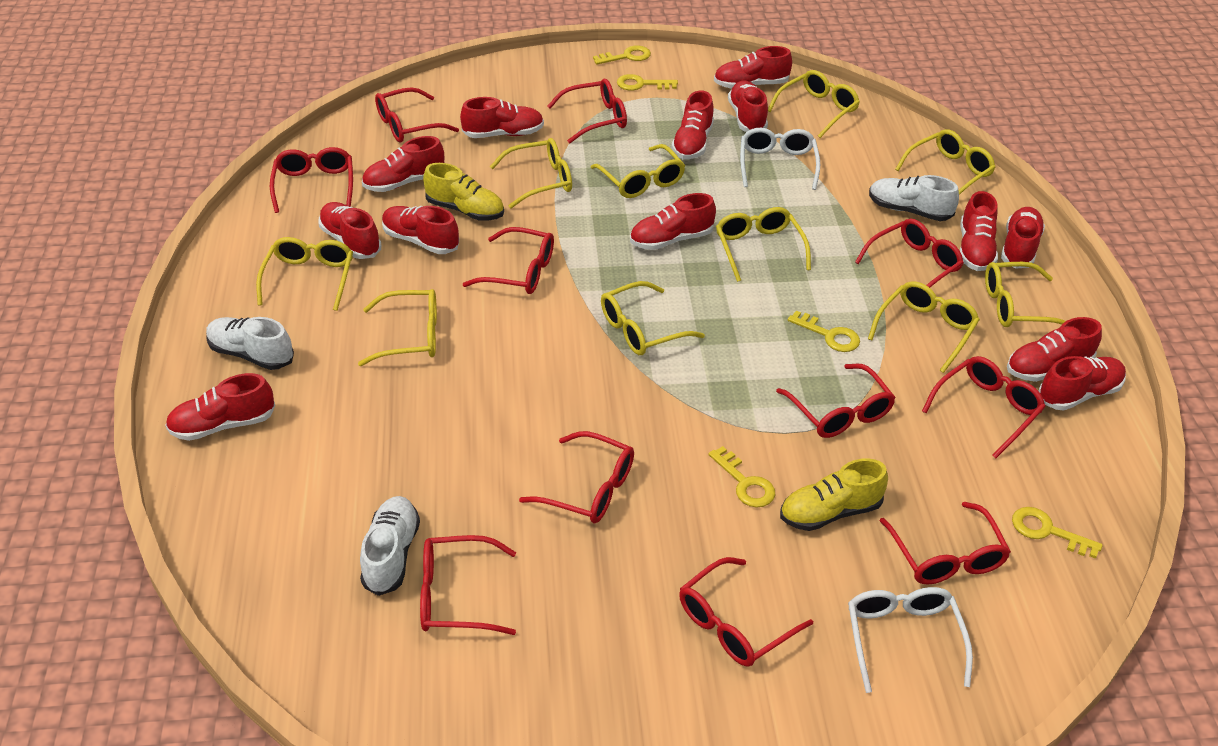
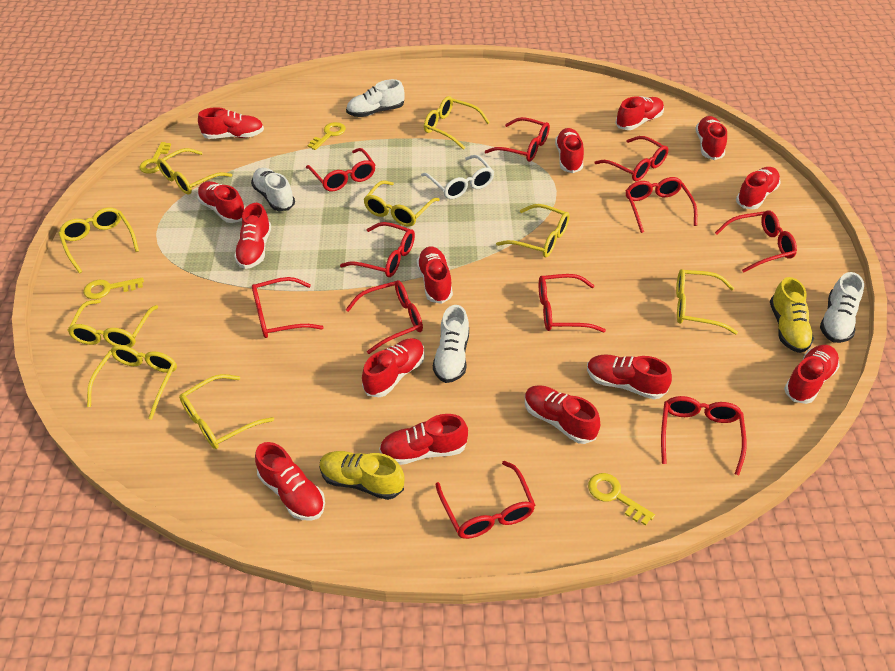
red shoe: 13 -> 14
white glasses: 2 -> 1
white shoe: 3 -> 4
yellow glasses: 10 -> 9
yellow key: 5 -> 4

